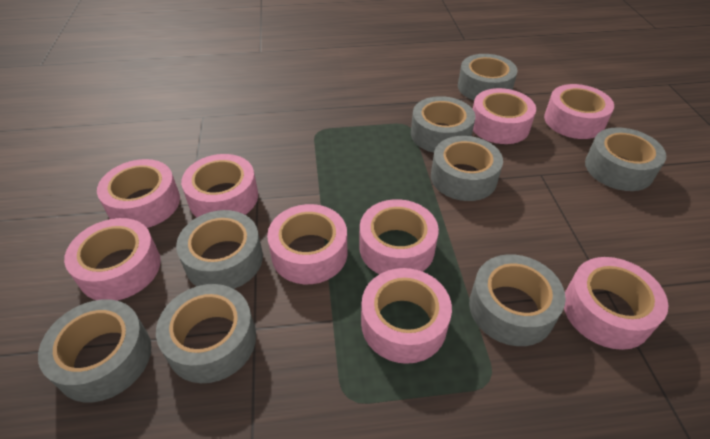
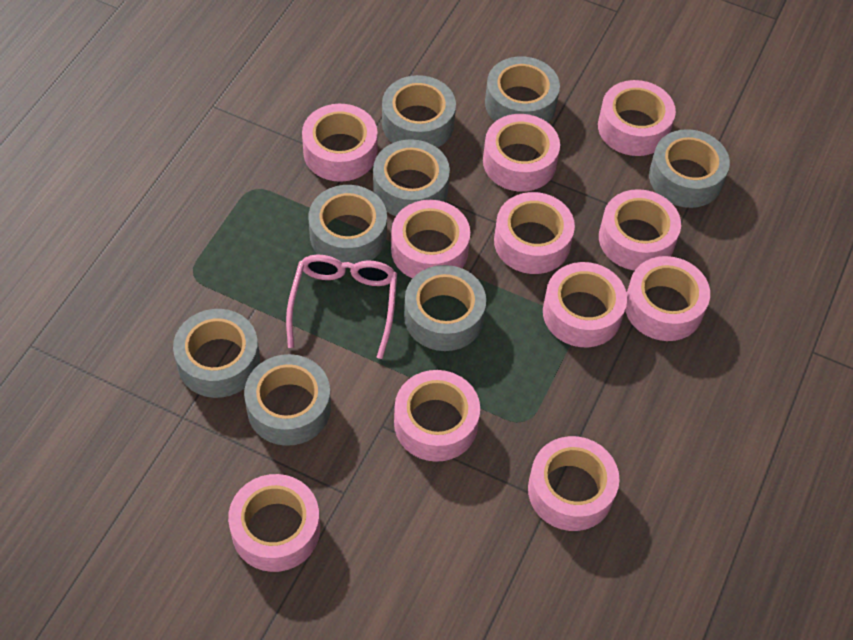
pink glasses: 0 -> 1
pink tape: 9 -> 11

